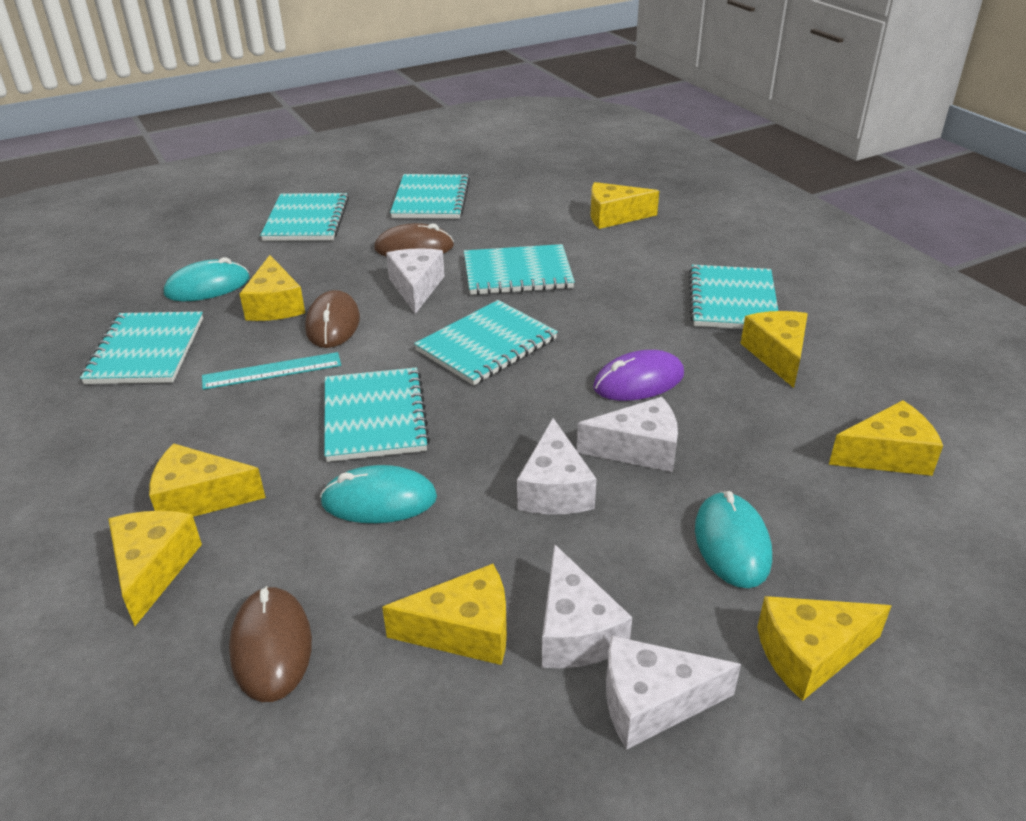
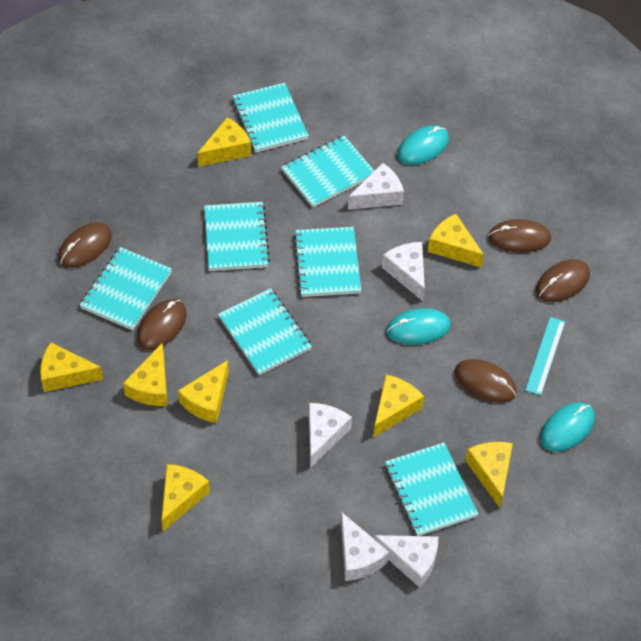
brown mouse: 3 -> 5
purple mouse: 1 -> 0

